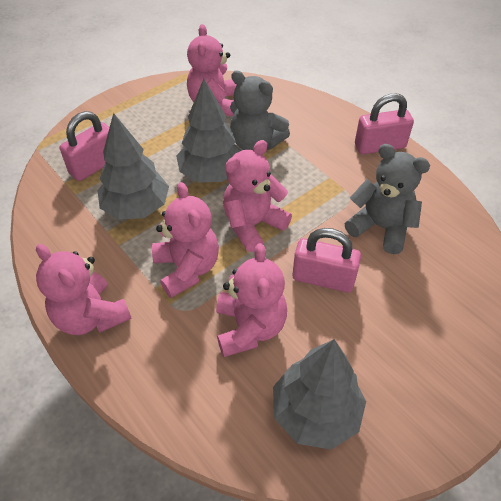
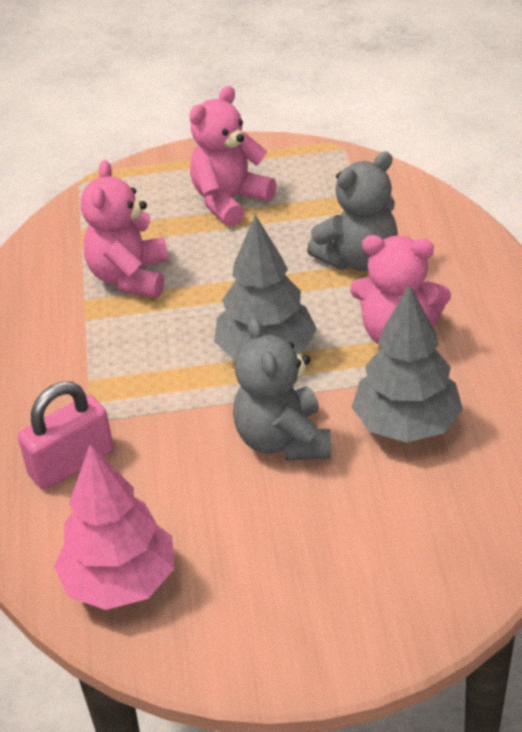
grey tree: 3 -> 2
pink padlock: 3 -> 1
pink teddy bear: 5 -> 3
pink tree: 0 -> 1

